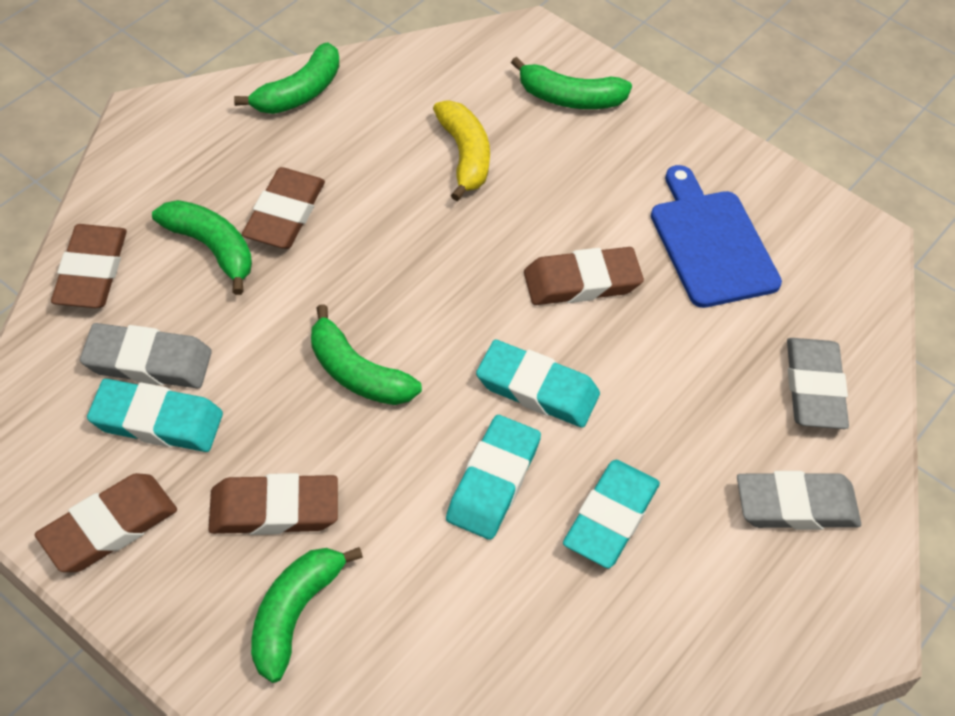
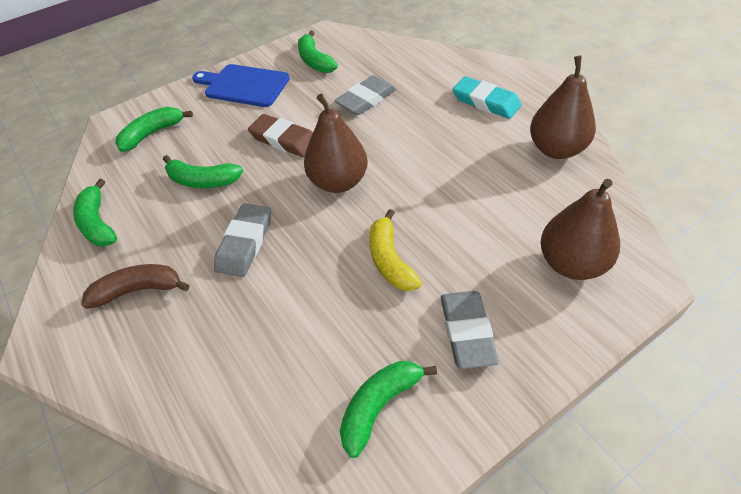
brown banana: 0 -> 1
brown eraser: 5 -> 1
brown pear: 0 -> 3
turquoise eraser: 4 -> 1

